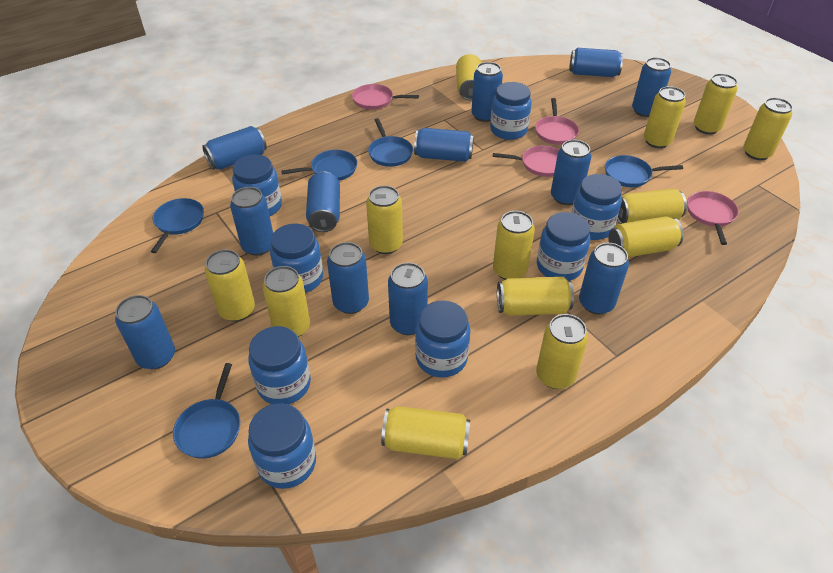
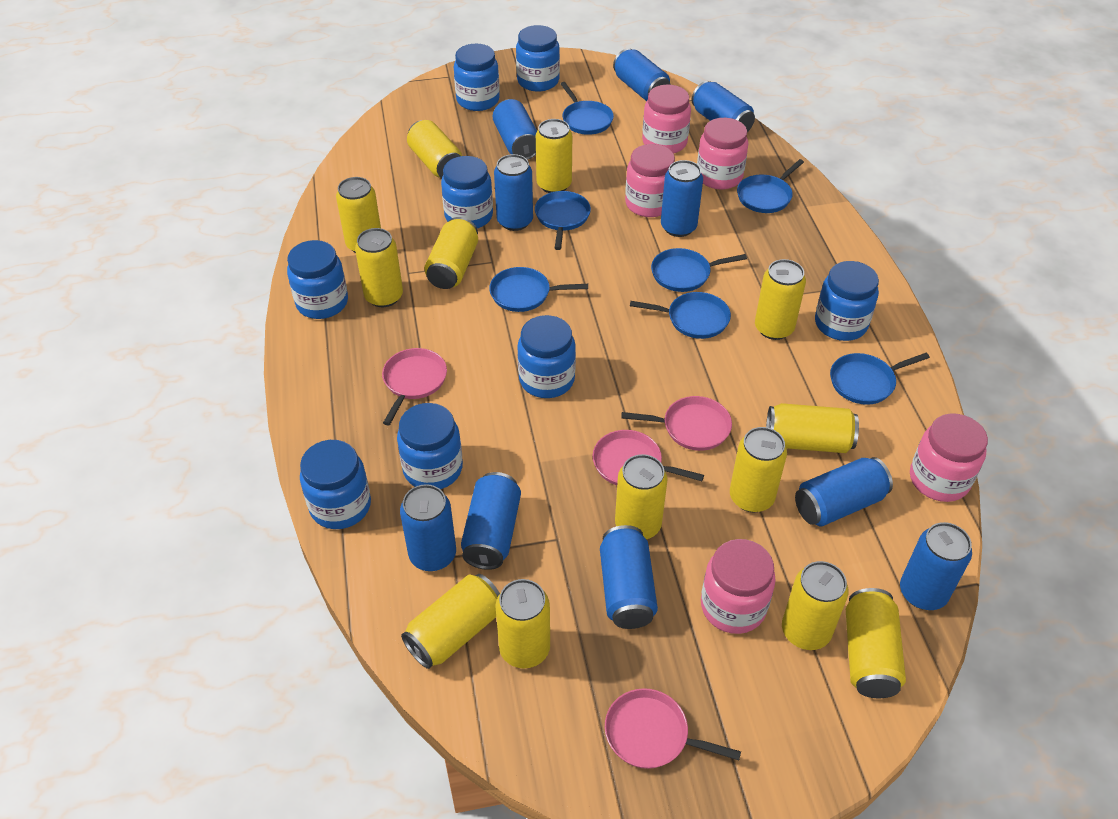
blue can: 12 -> 10
blue pan: 5 -> 7
pink jar: 0 -> 5

